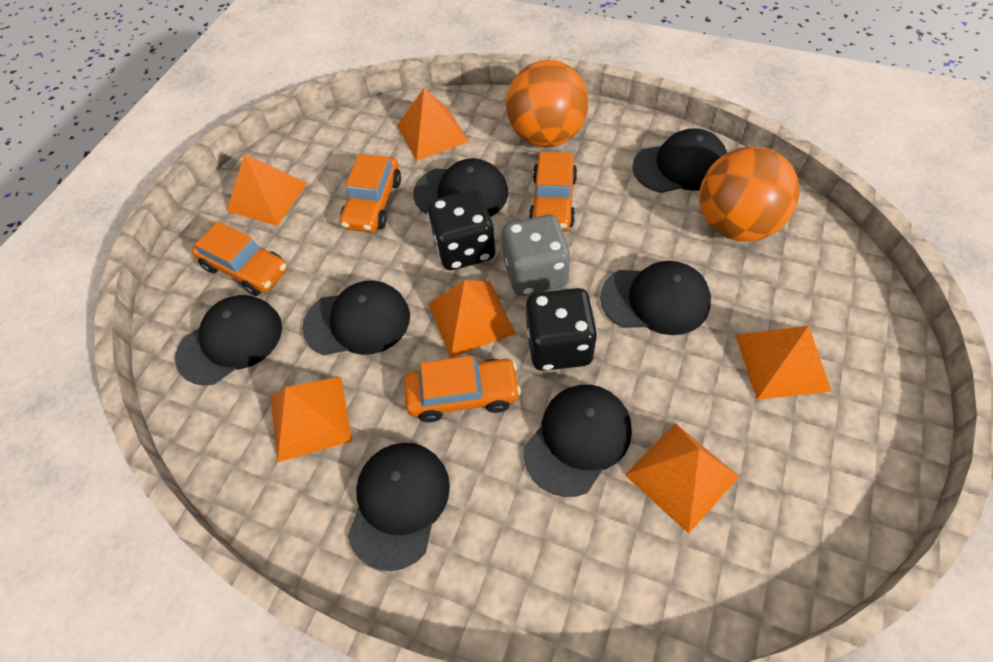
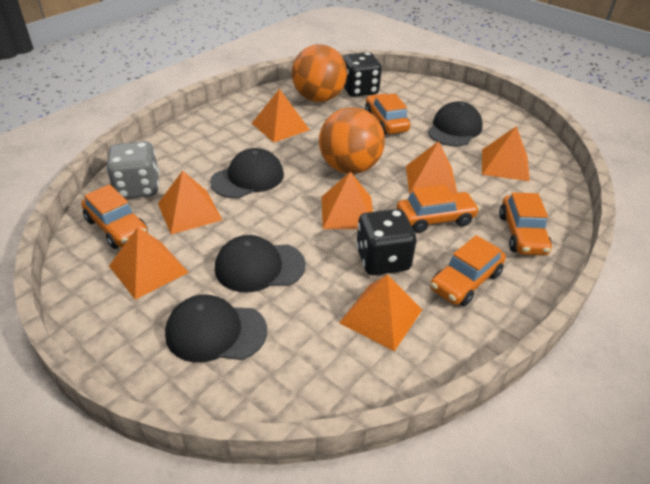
black cap: 7 -> 4
orange car: 4 -> 5
orange pyramid: 6 -> 7

